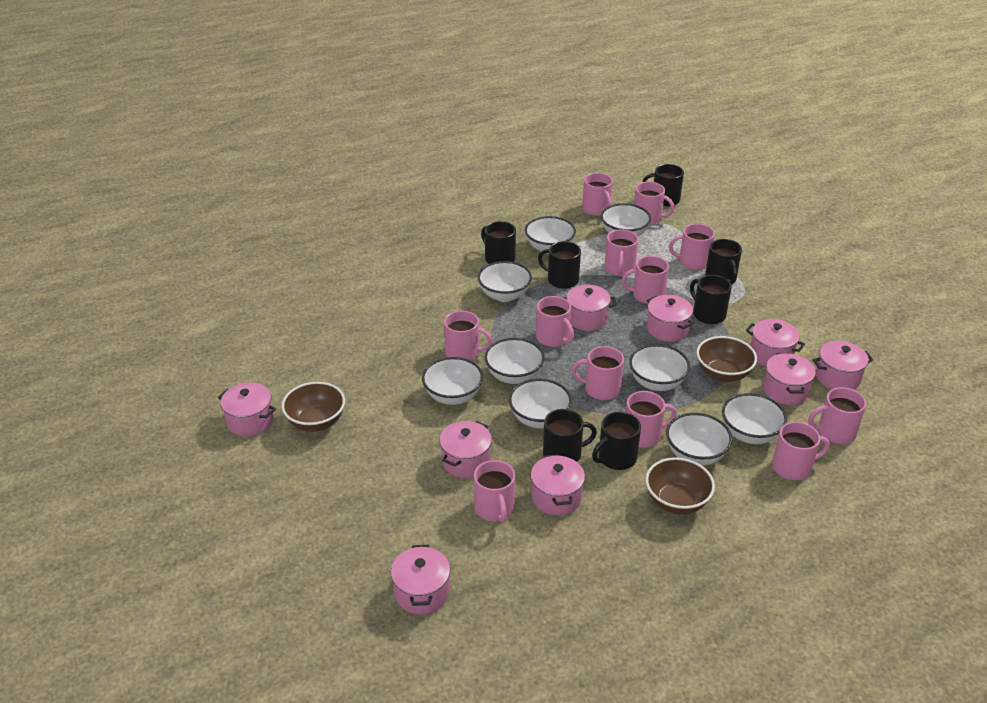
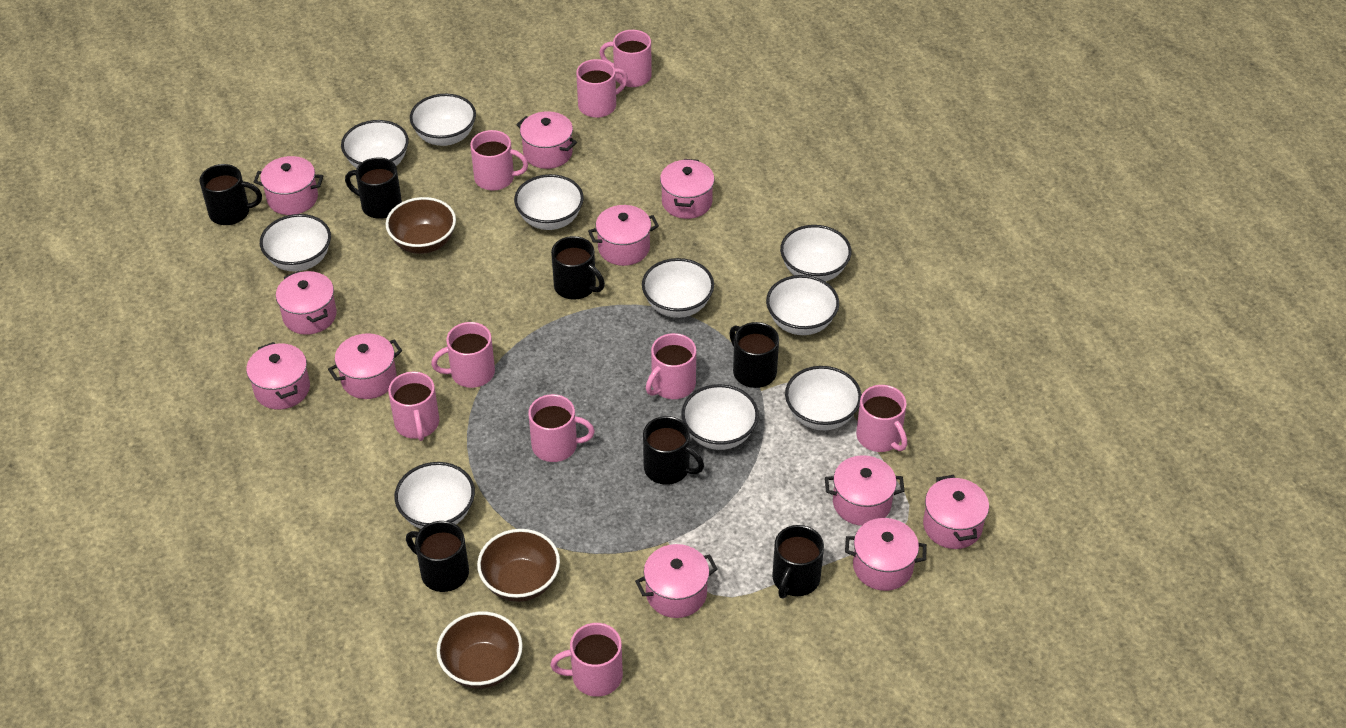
pink mug: 12 -> 9
pink pot: 9 -> 11
white bowl: 9 -> 10

